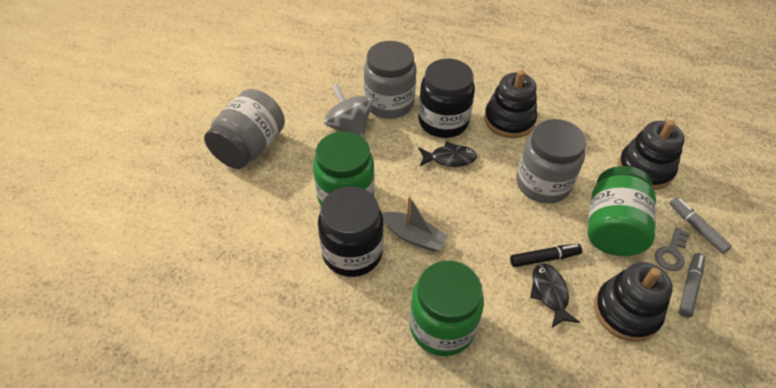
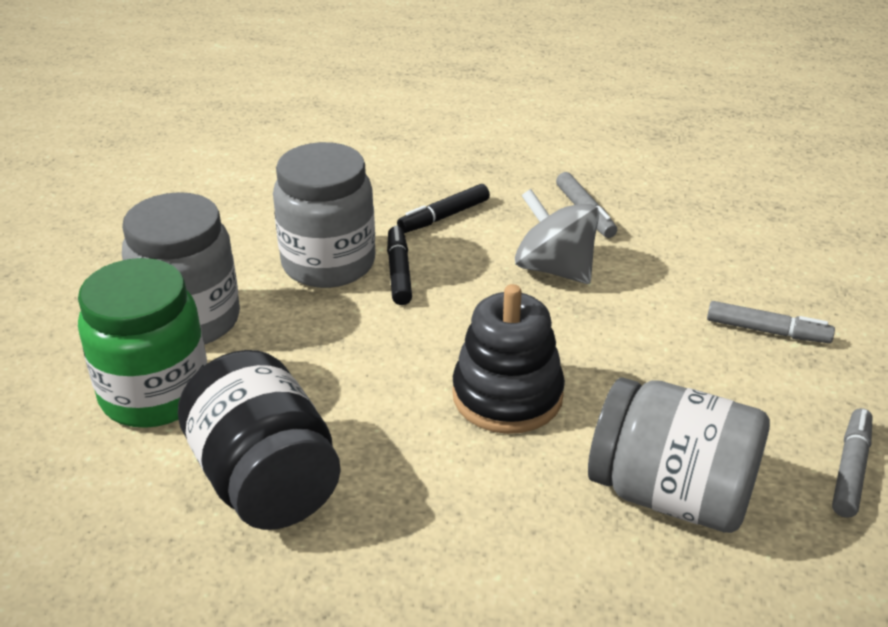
black fish: 2 -> 0
black jar: 2 -> 1
black marker: 1 -> 2
black stacking toy: 3 -> 1
green jar: 3 -> 1
grey boat: 1 -> 0
grey key: 1 -> 0
grey marker: 2 -> 3

